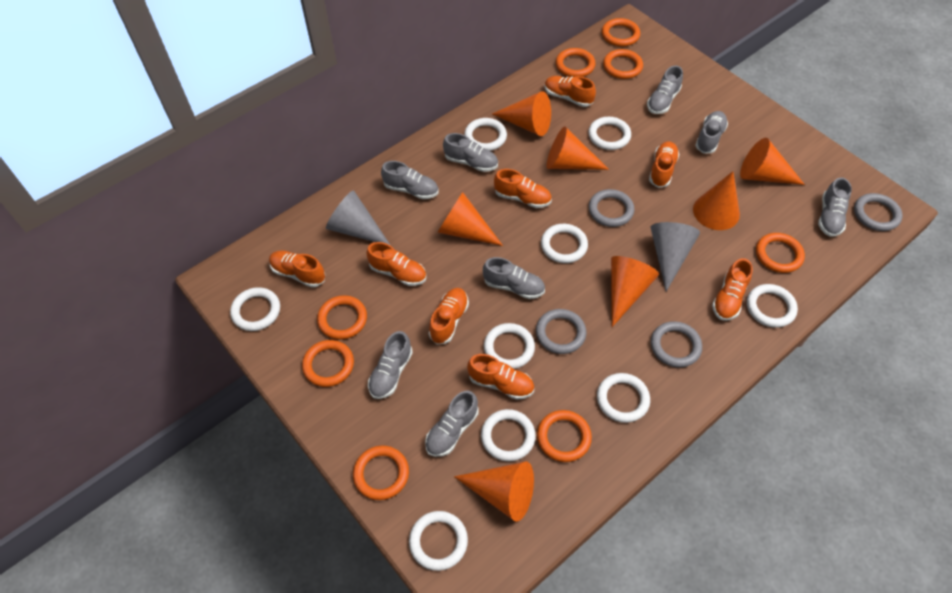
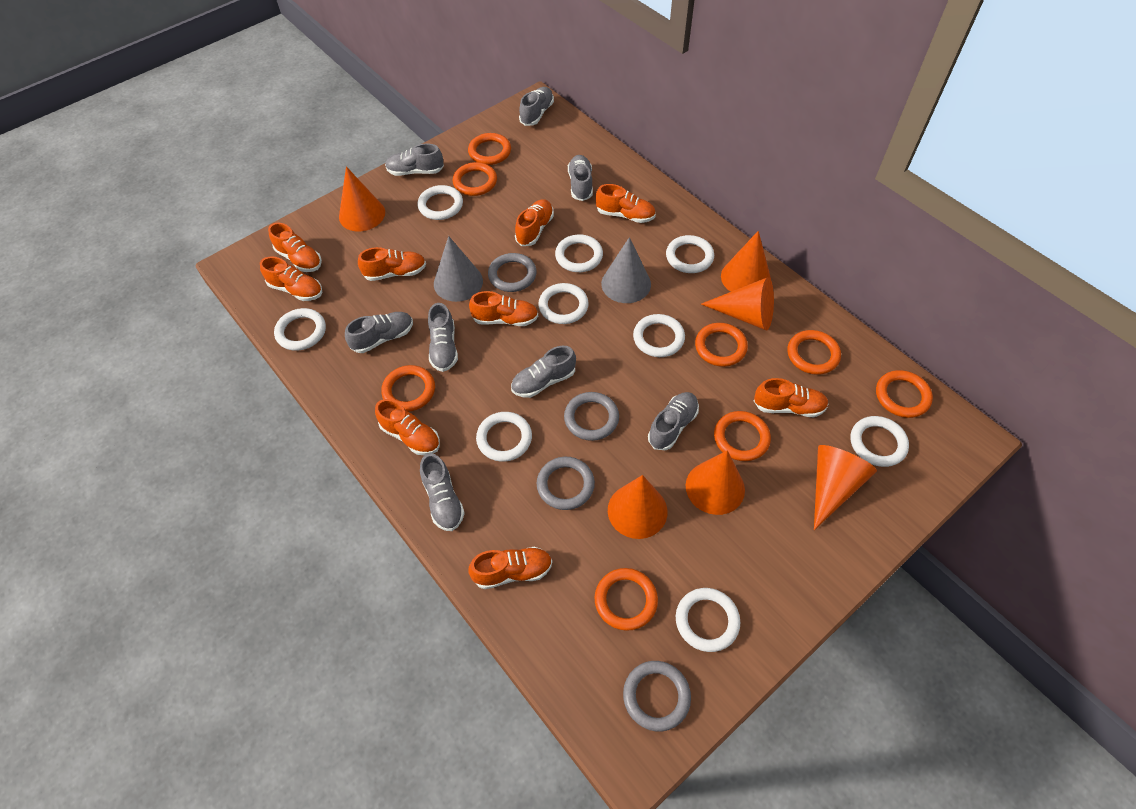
orange cone: 7 -> 6
orange shoe: 8 -> 9

